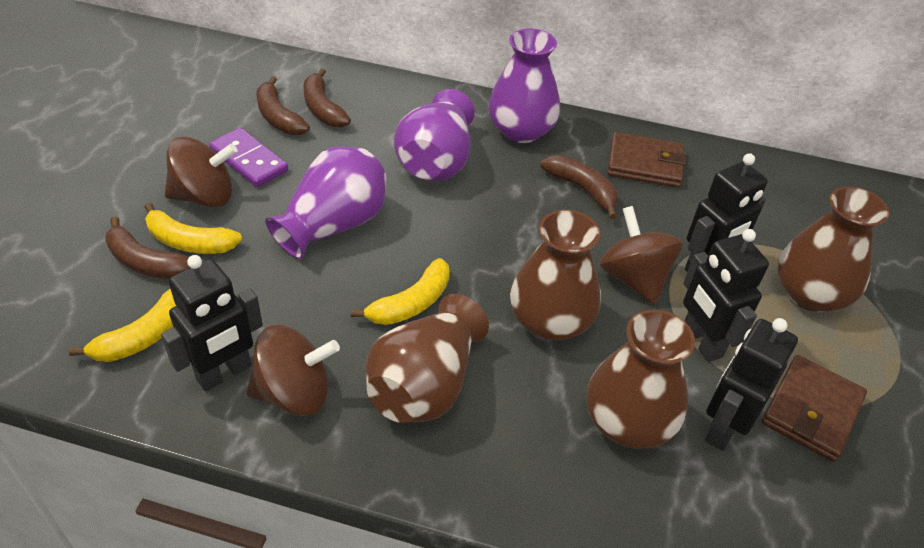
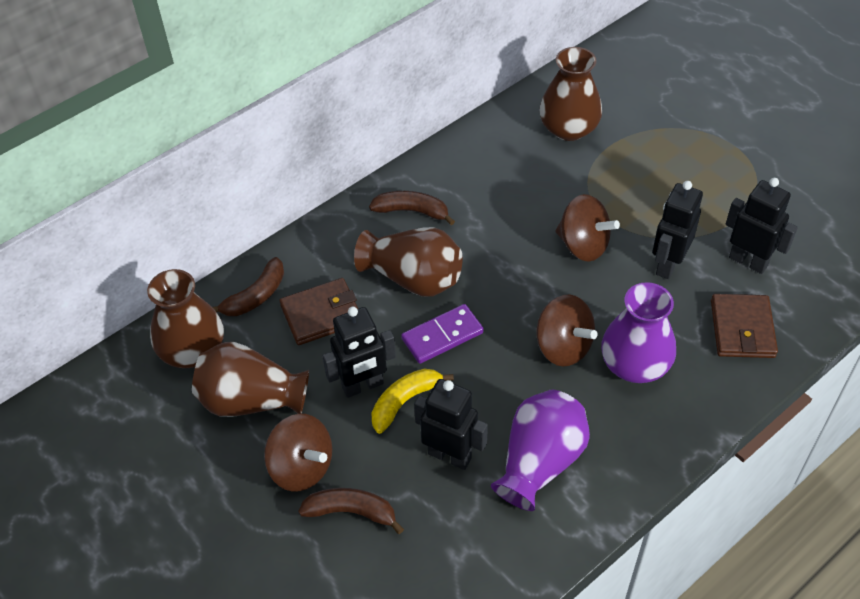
brown banana: 4 -> 3
purple vase: 3 -> 2
yellow banana: 3 -> 1

